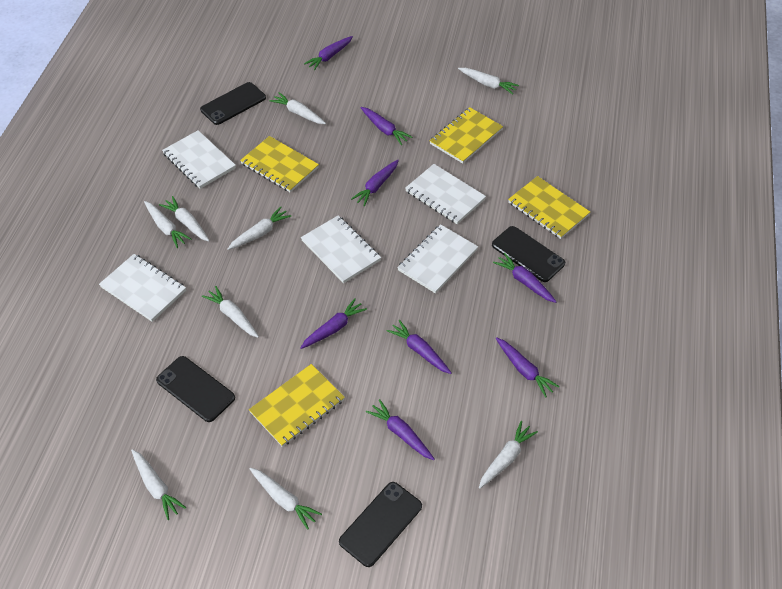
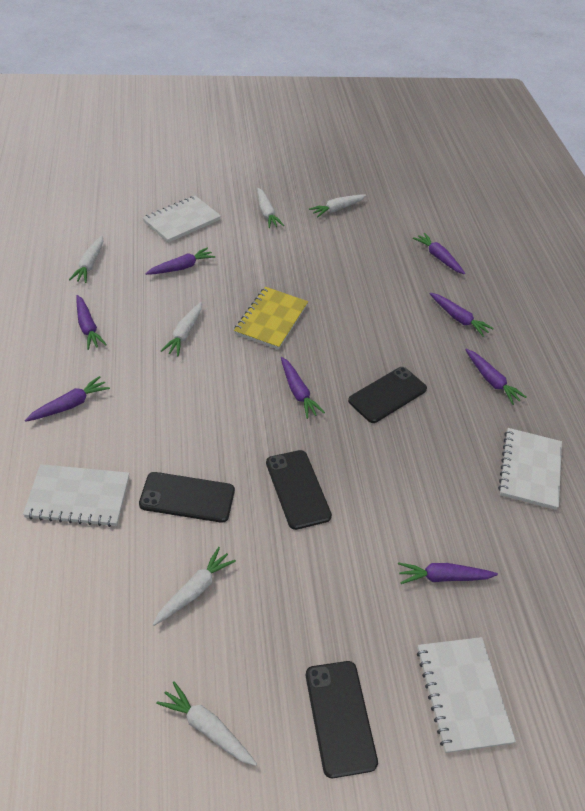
white carrot: 9 -> 6
white notebook: 5 -> 4
yellow notebook: 4 -> 1

